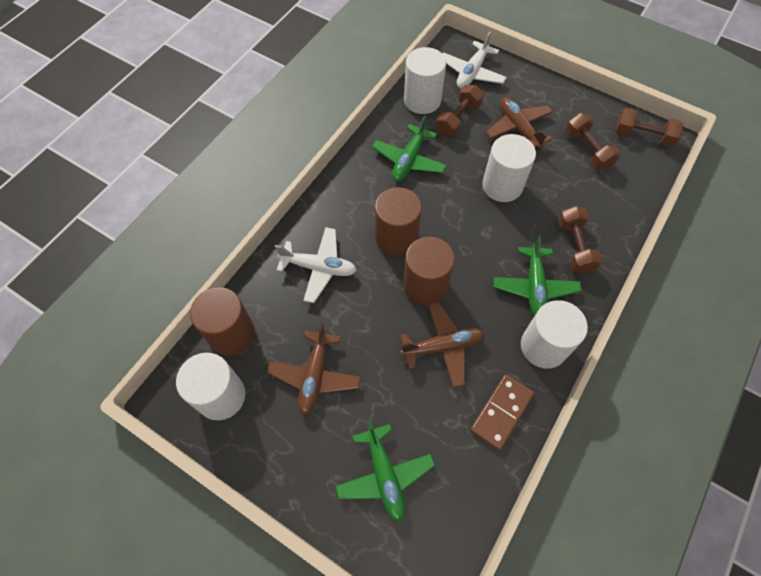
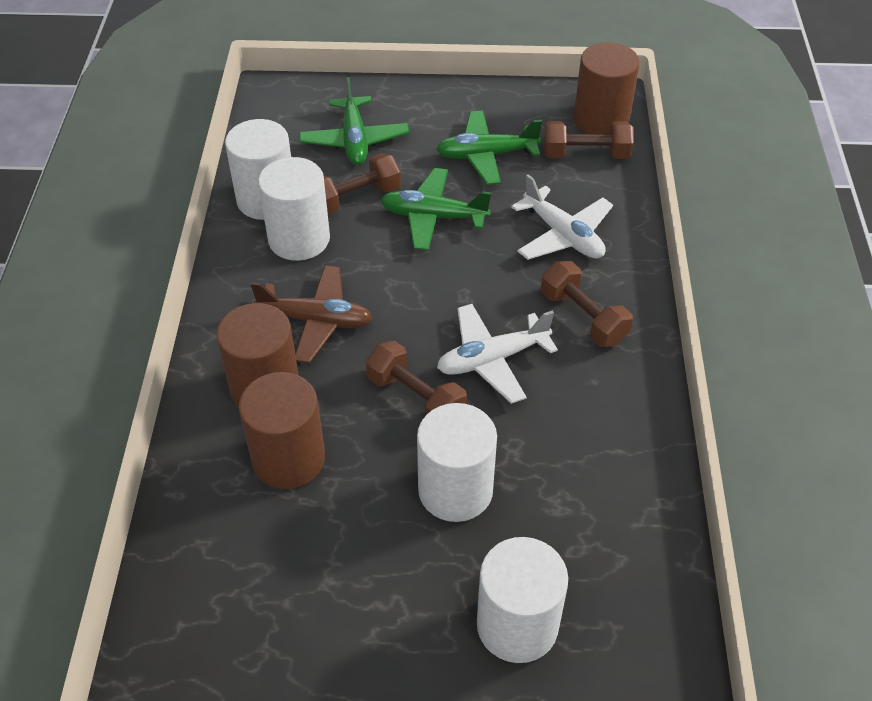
brown domino: 1 -> 0
brown plane: 3 -> 1

